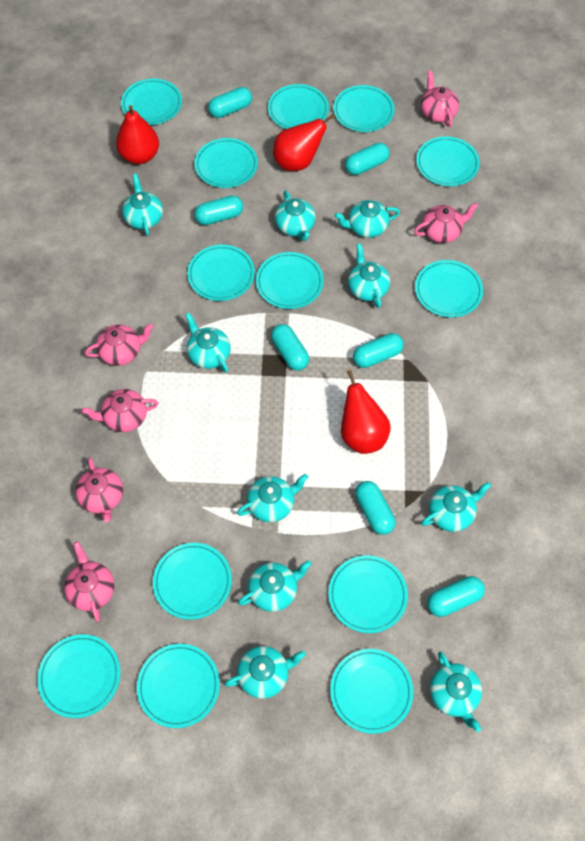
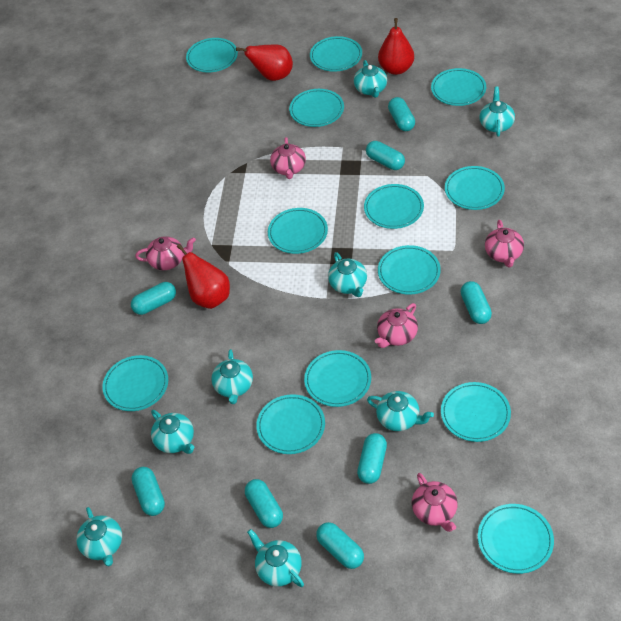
pink teapot: 6 -> 5
turquoise capsule: 7 -> 8
turquoise teapot: 10 -> 8

